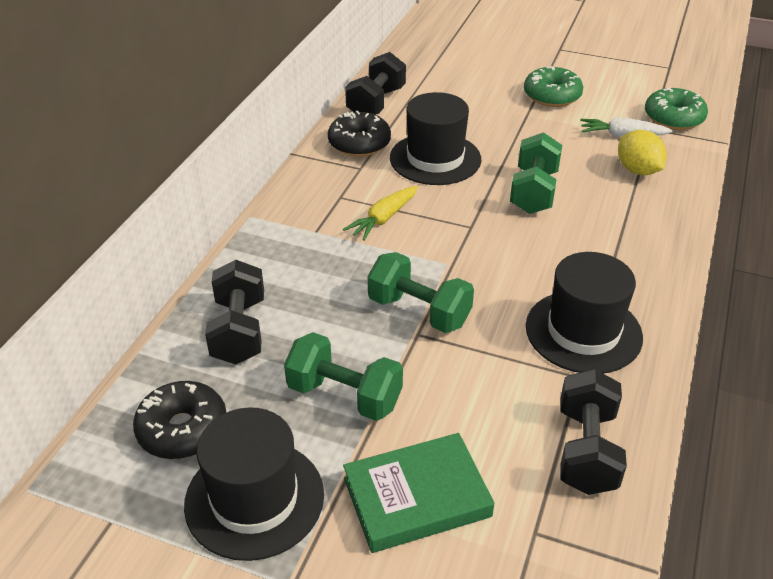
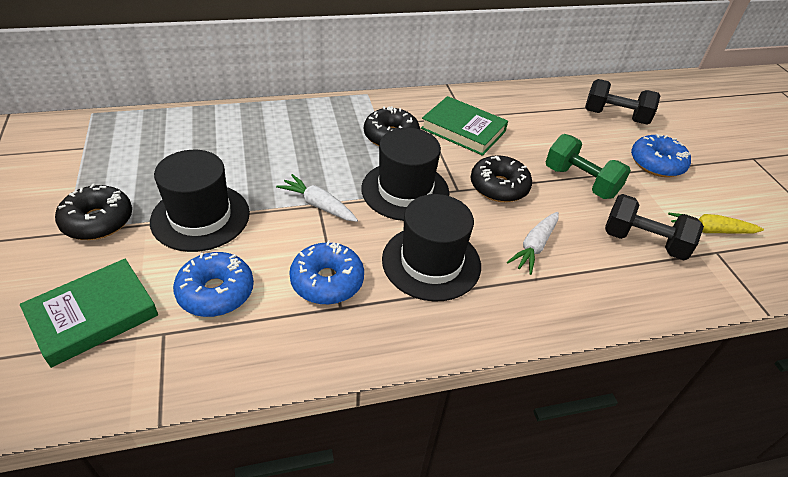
black donut: 2 -> 3
black dumbbell: 3 -> 2
blue donut: 0 -> 3
green book: 1 -> 2
green donut: 2 -> 0
green dumbbell: 3 -> 1
white carrot: 1 -> 2
yellow lemon: 1 -> 0

